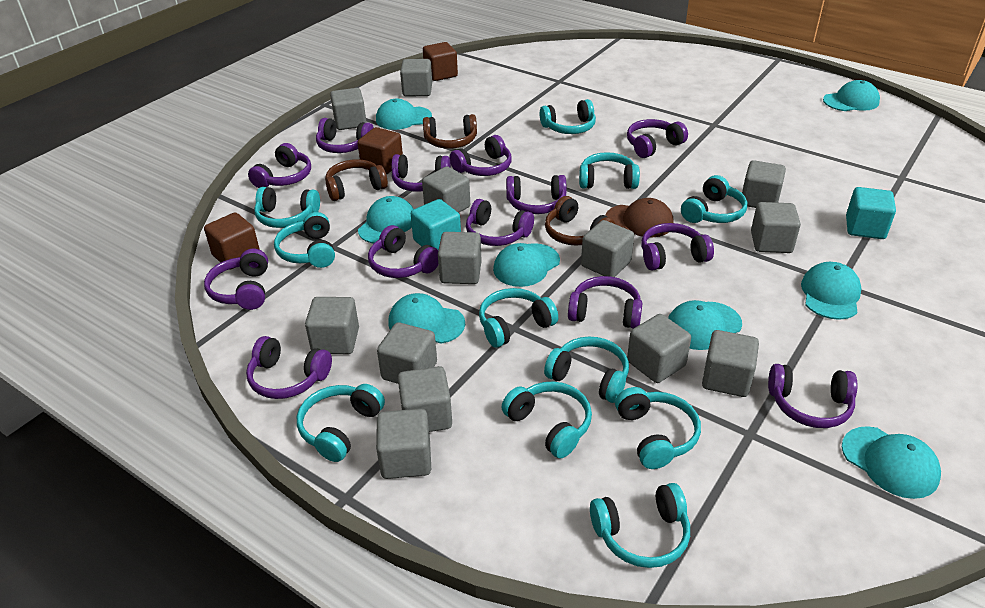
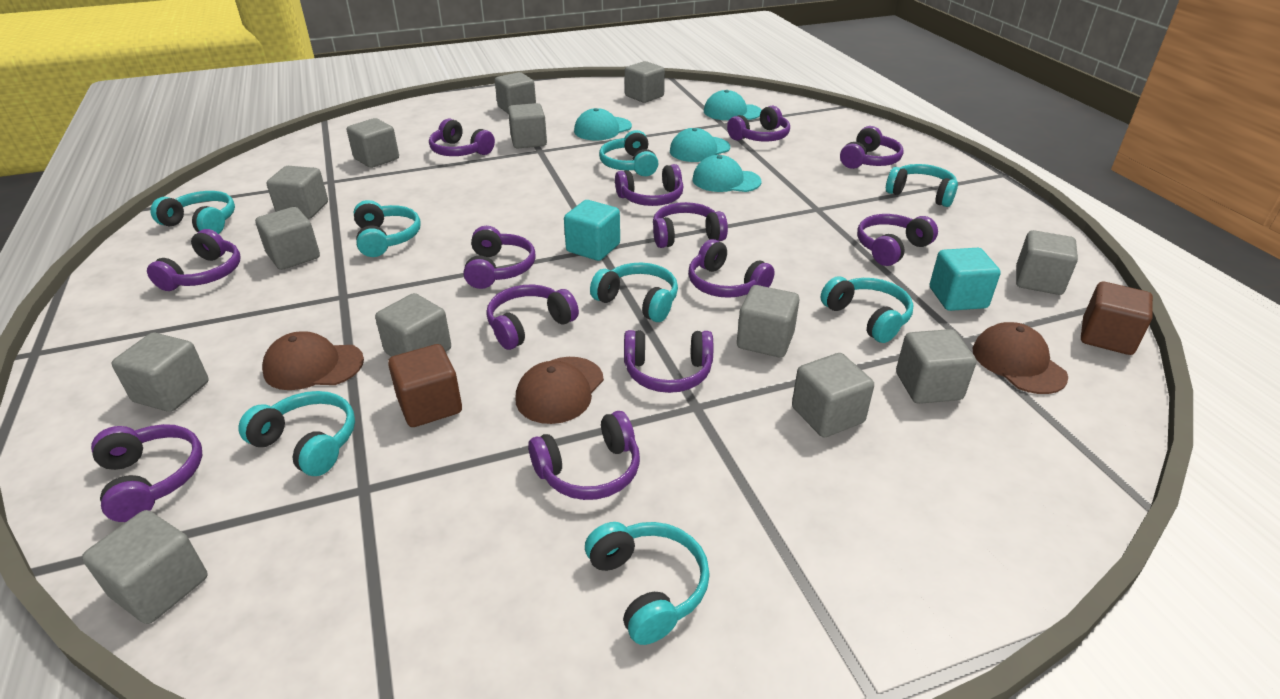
brown cap: 1 -> 3
brown cube: 3 -> 2
brown headphones: 3 -> 0
turquoise cap: 8 -> 4
turquoise headphones: 11 -> 8

